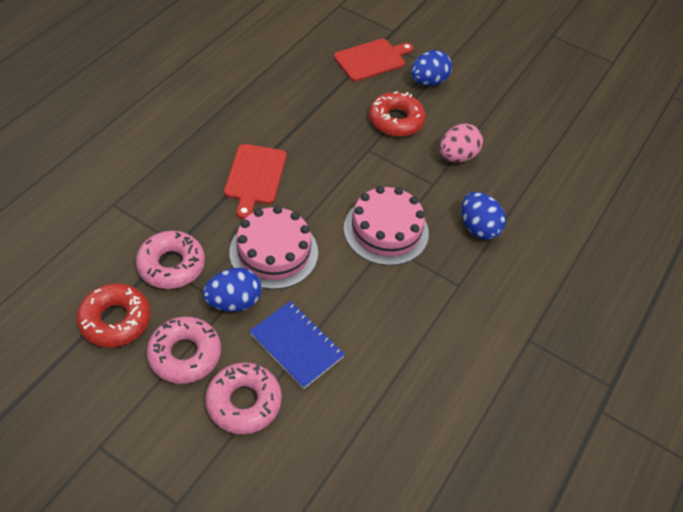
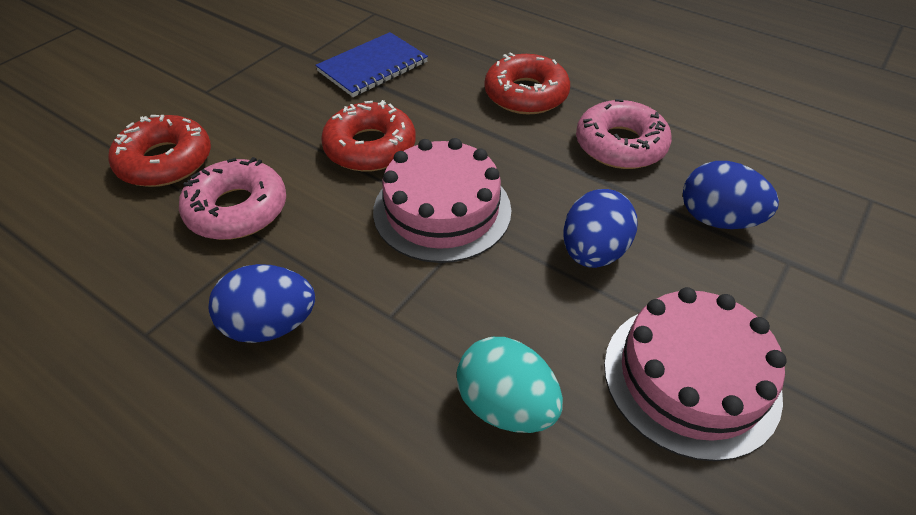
pink donut: 3 -> 2
pink egg: 1 -> 0
red cutting board: 2 -> 0
red donut: 2 -> 3
turquoise egg: 0 -> 1

